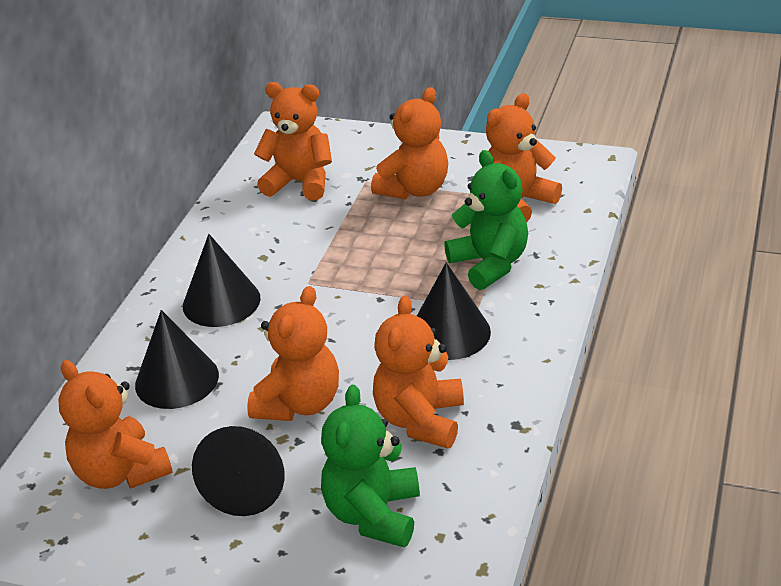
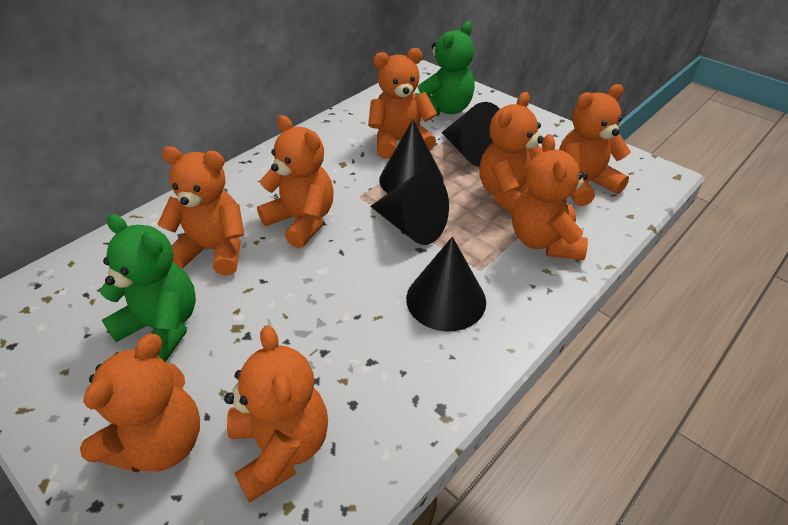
orange teddy bear: 6 -> 8

